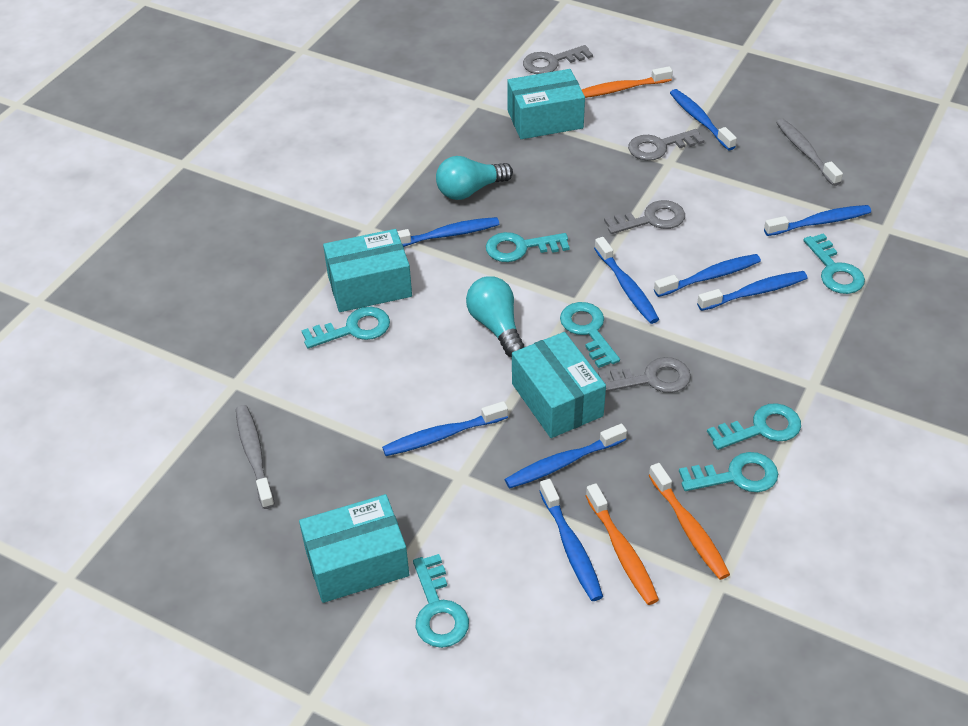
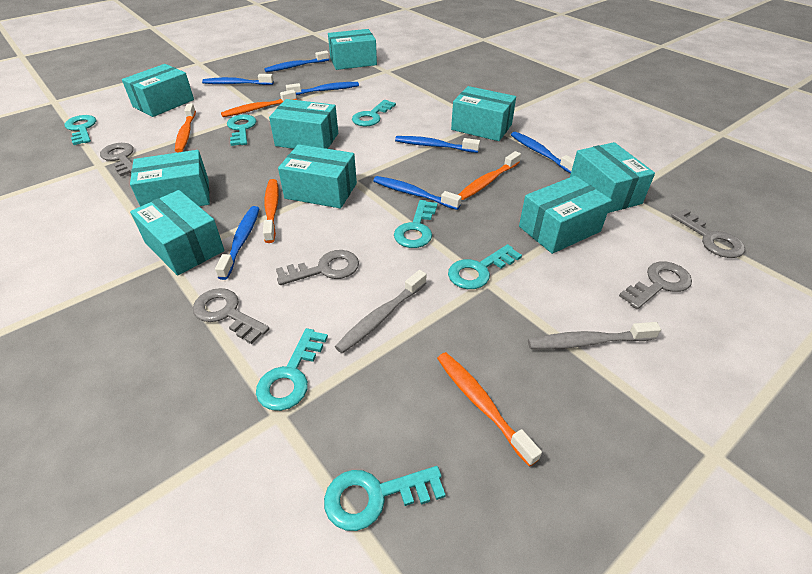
blue toothbrush: 9 -> 7
grey key: 4 -> 5
orange toothbrush: 3 -> 5
turquoise box: 4 -> 9
turquoise light bulb: 2 -> 0

